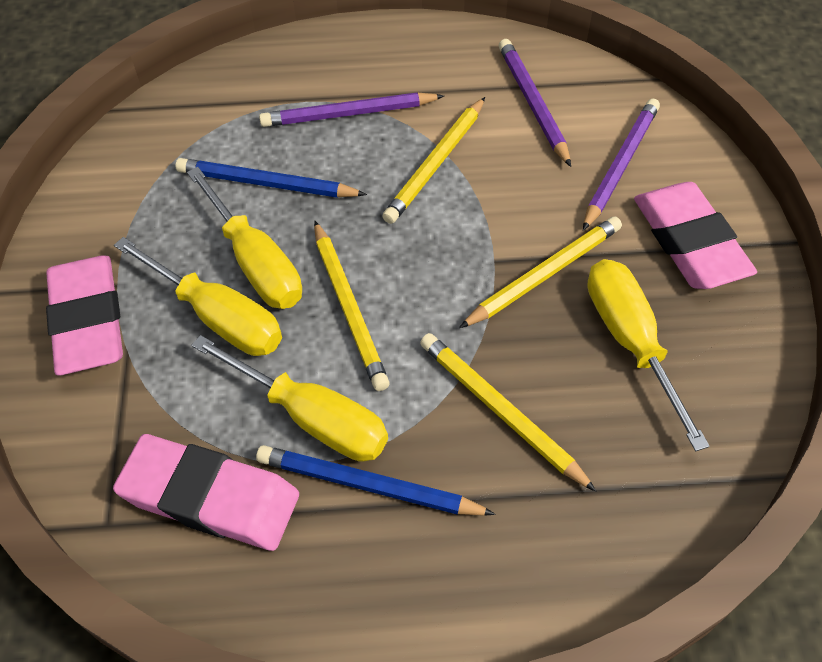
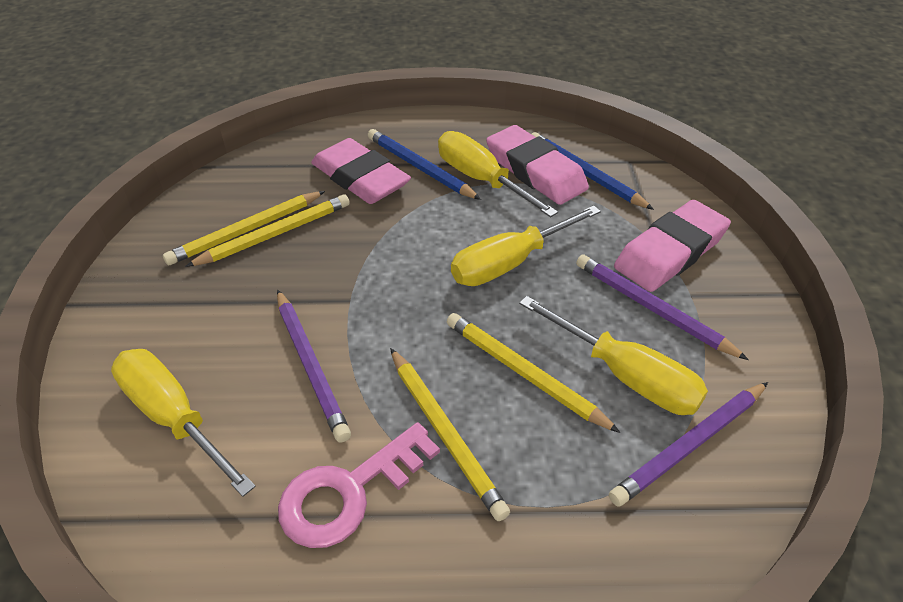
pink key: 0 -> 1

